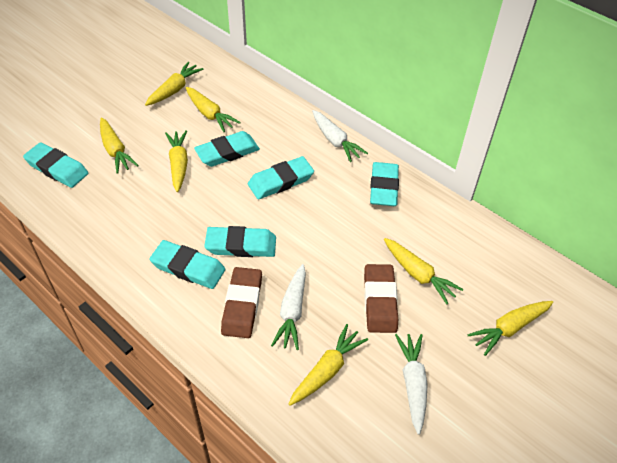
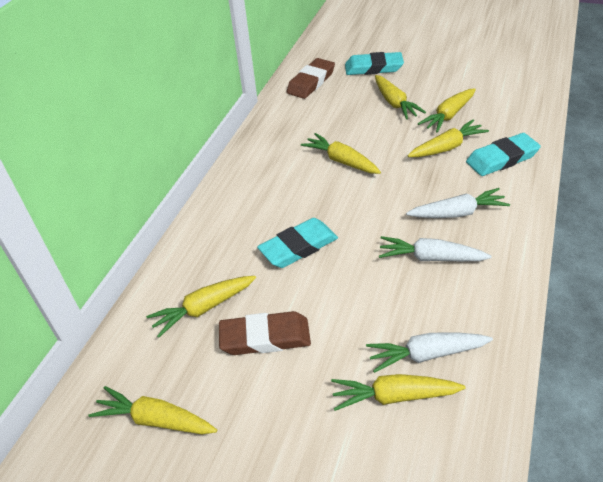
turquoise eraser: 6 -> 3

